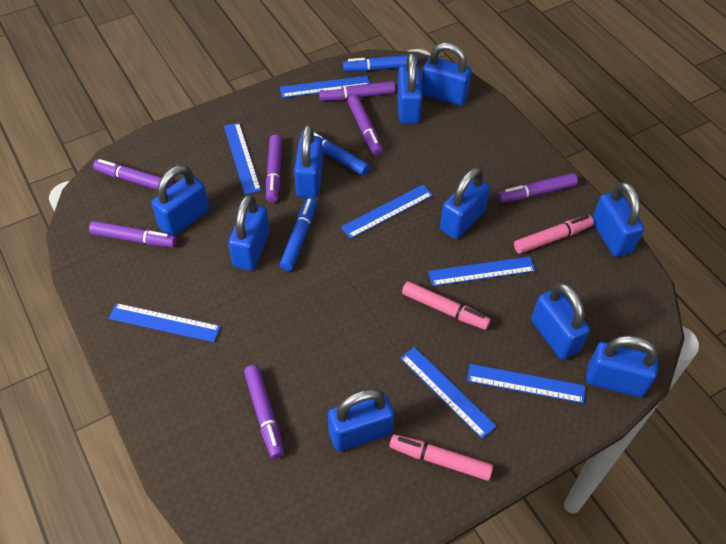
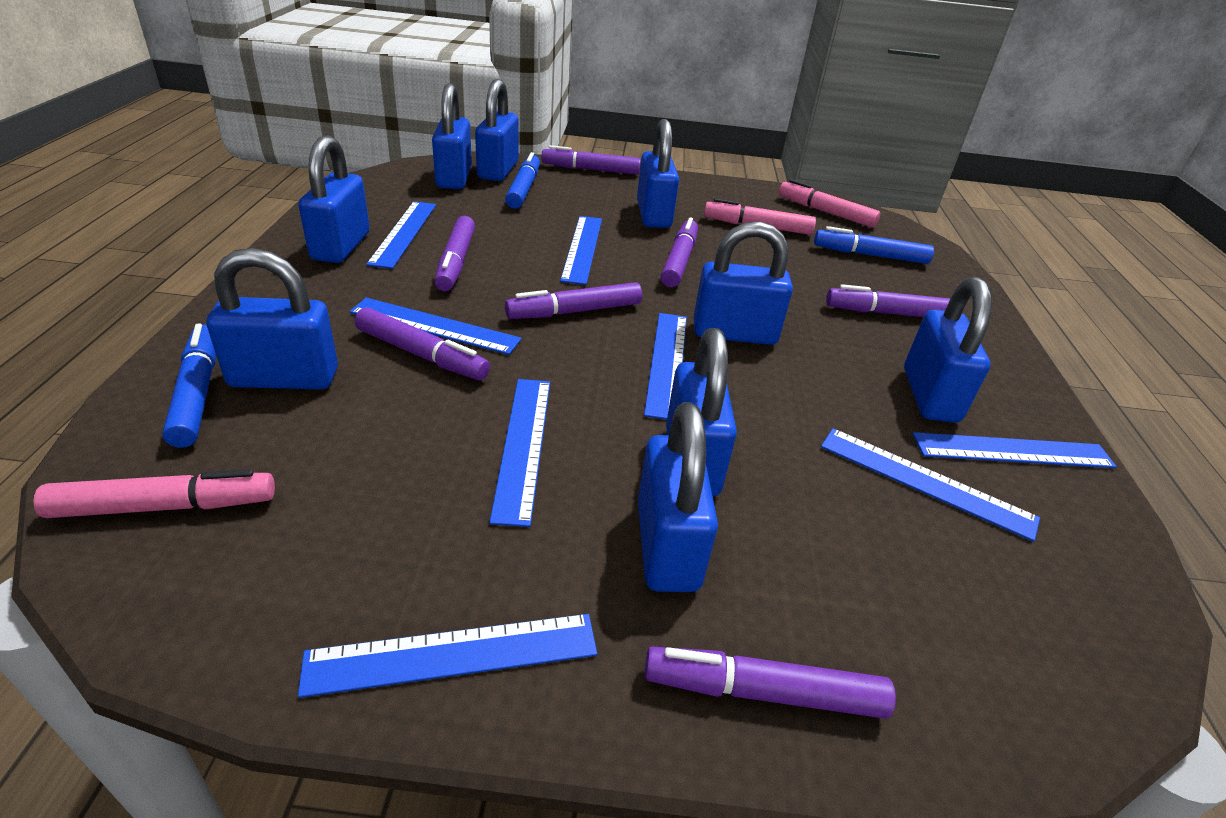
blue padlock: 10 -> 9
blue ruler: 7 -> 8

